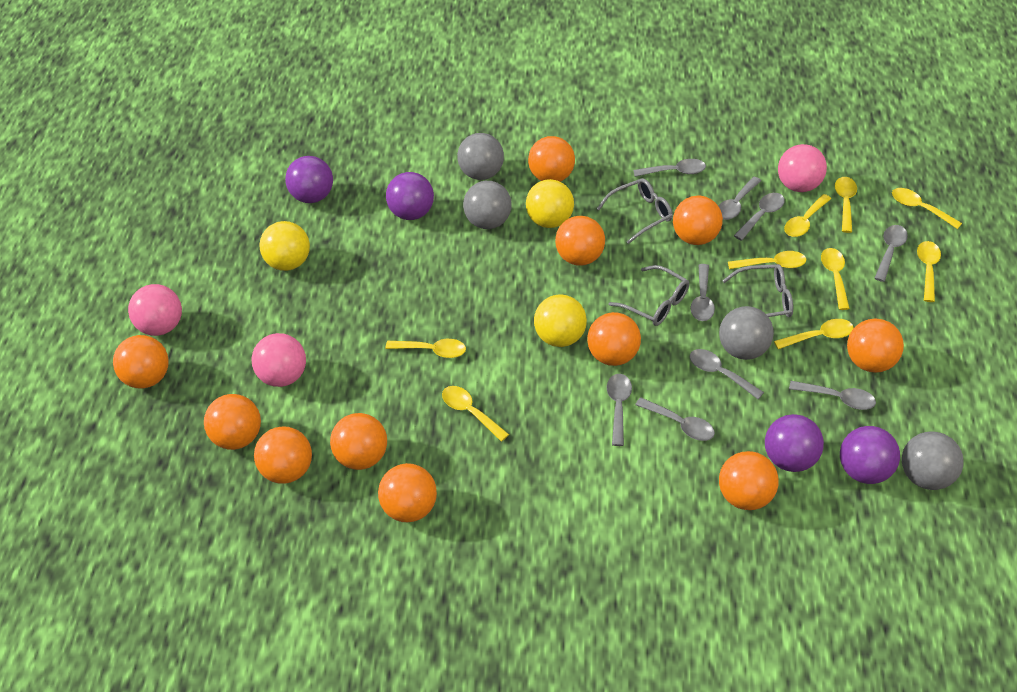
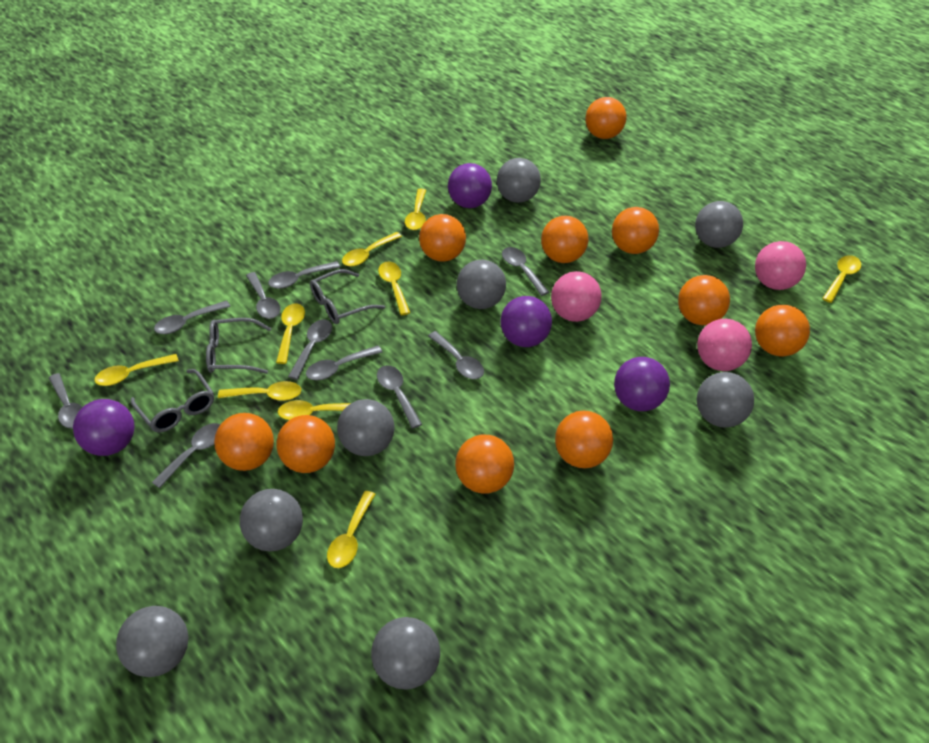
grey ball: 4 -> 8
grey spoon: 9 -> 10
orange ball: 11 -> 10
yellow ball: 3 -> 0

